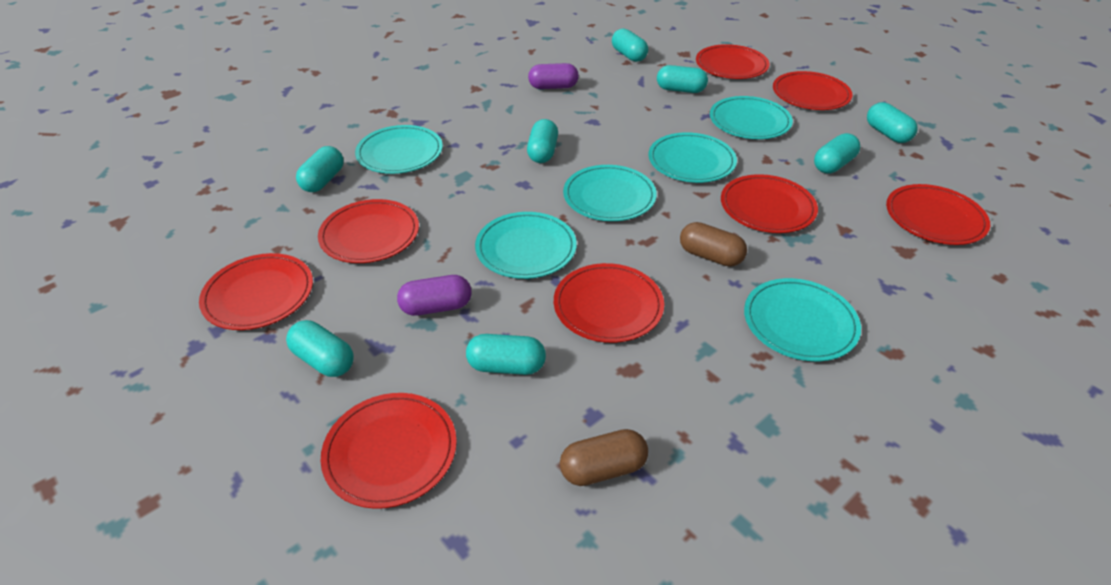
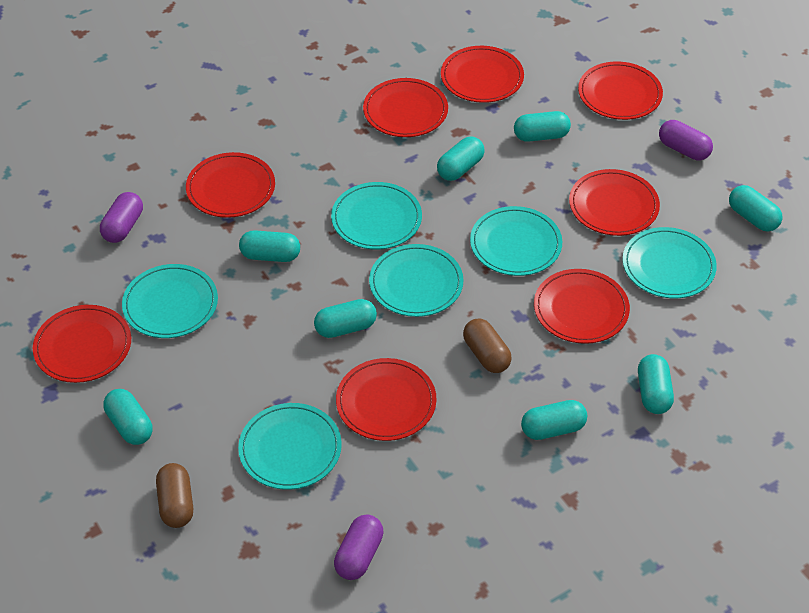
purple capsule: 2 -> 3

